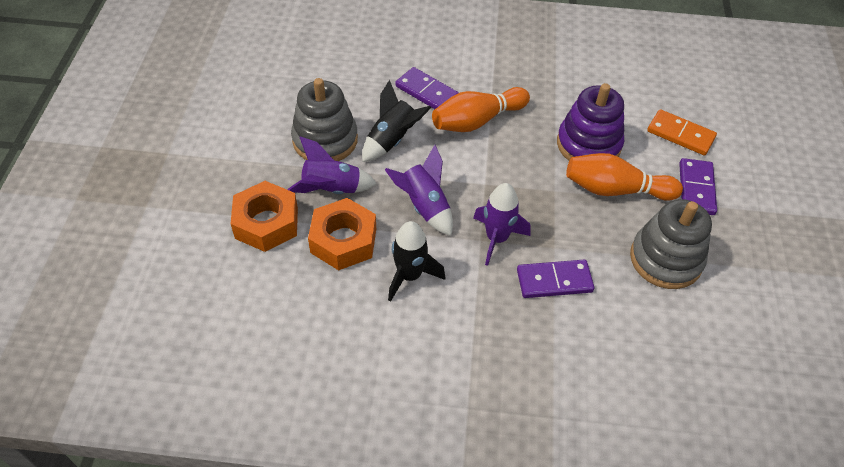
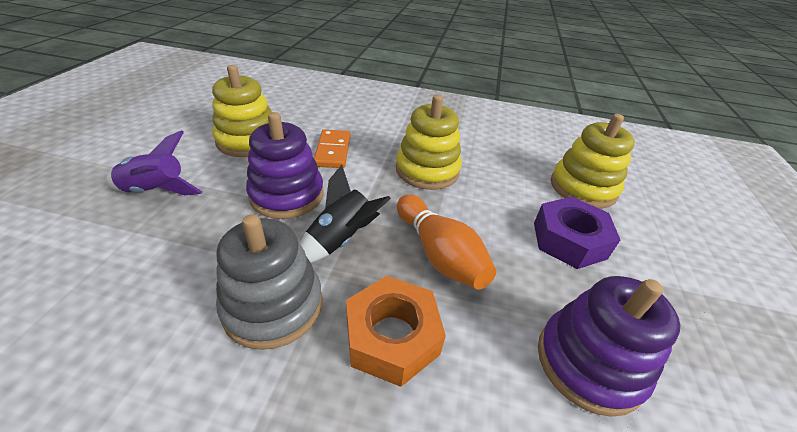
black rocket: 2 -> 1
grey stacking toy: 2 -> 1
orange bowling pin: 2 -> 1
orange nut: 2 -> 1
purple domino: 3 -> 0
purple nut: 0 -> 1
purple rocket: 3 -> 1
purple stacking toy: 1 -> 2
yellow stacking toy: 0 -> 3

